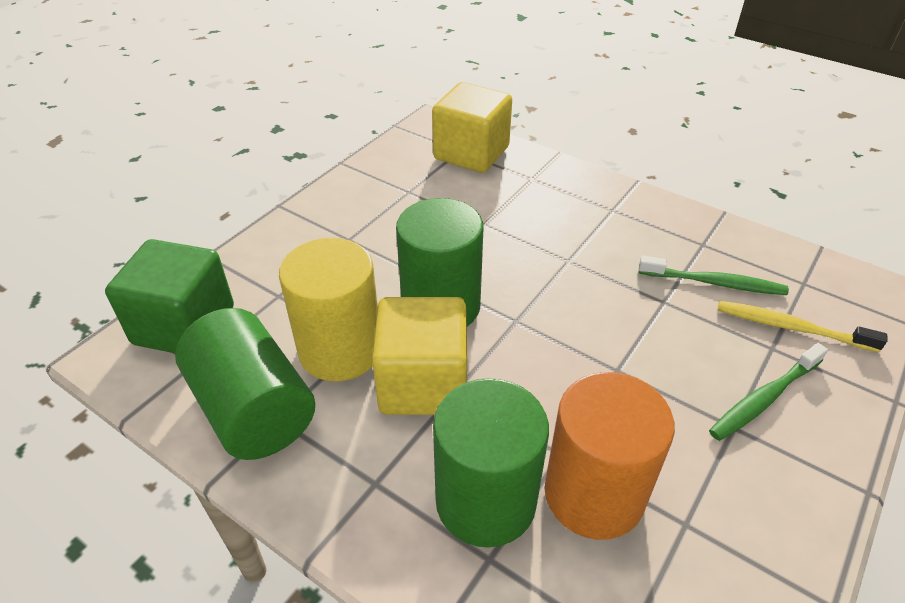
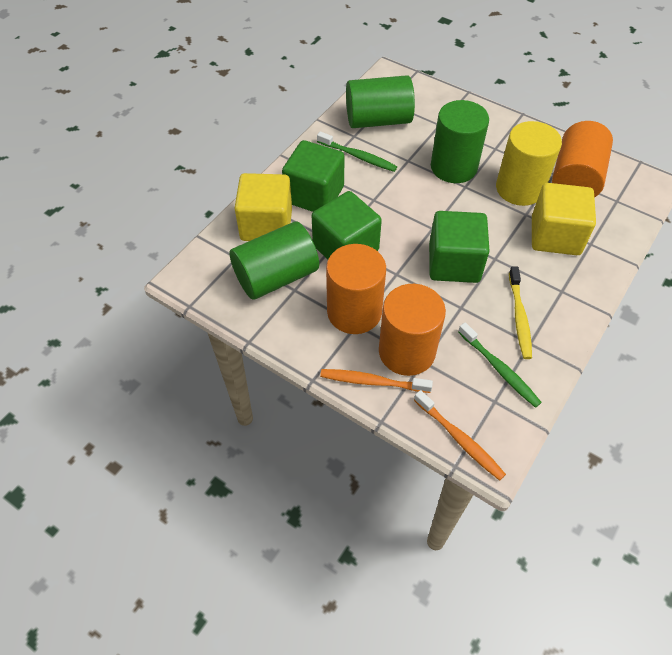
green cube: 1 -> 3
orange cylinder: 1 -> 3
orange toothbrush: 0 -> 2

